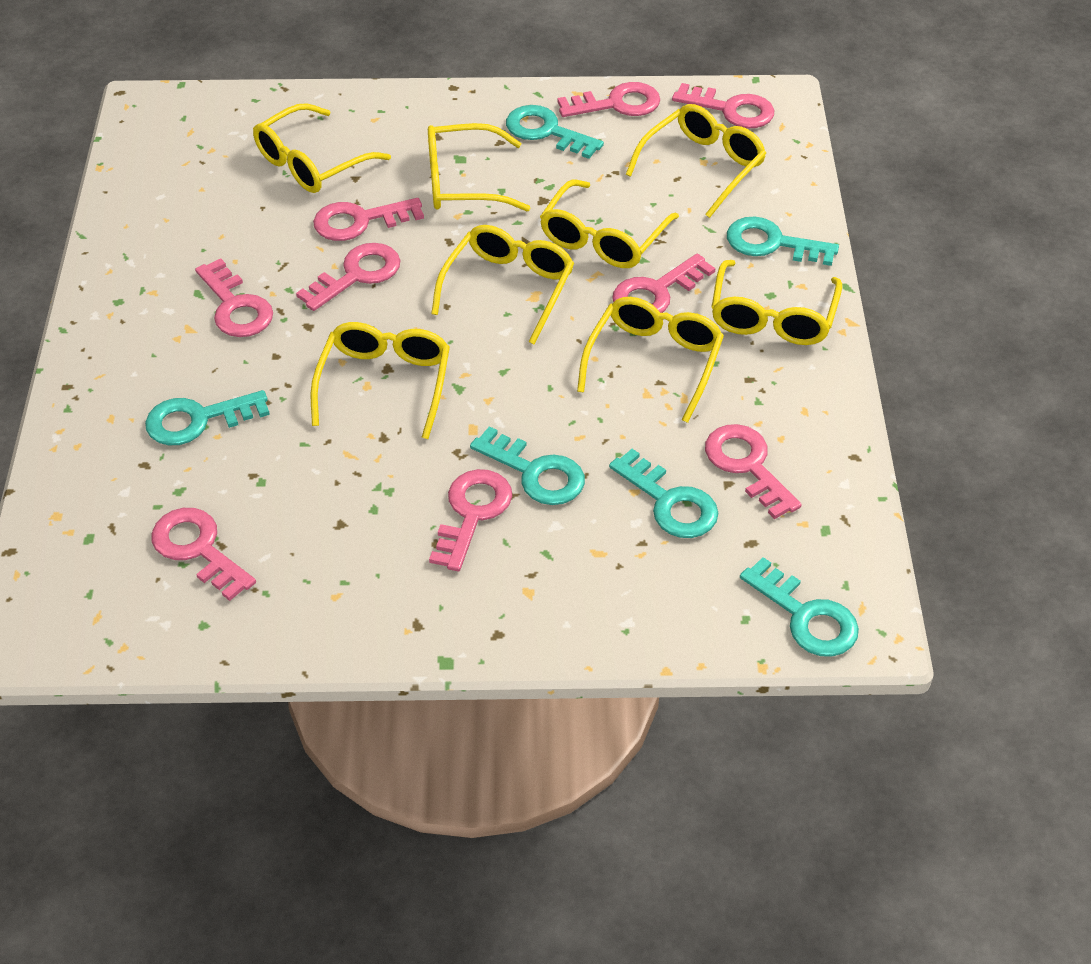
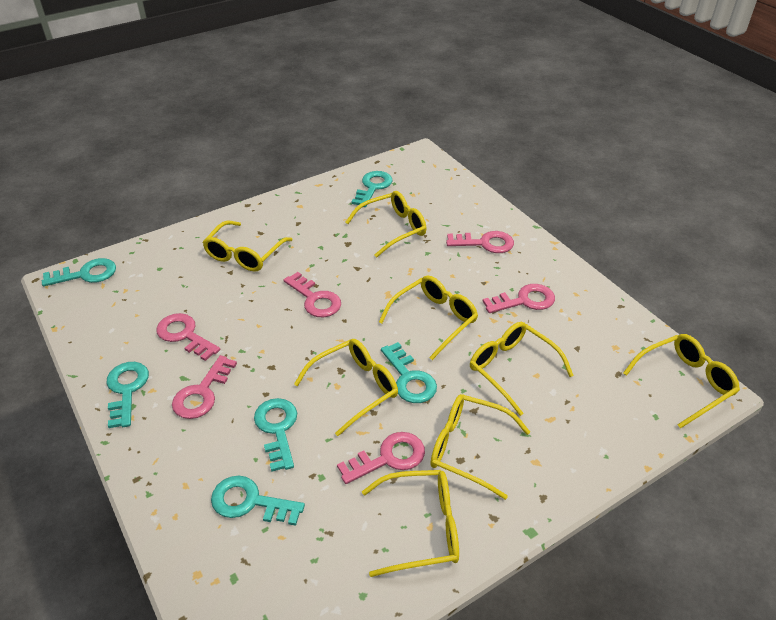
pink key: 9 -> 6

